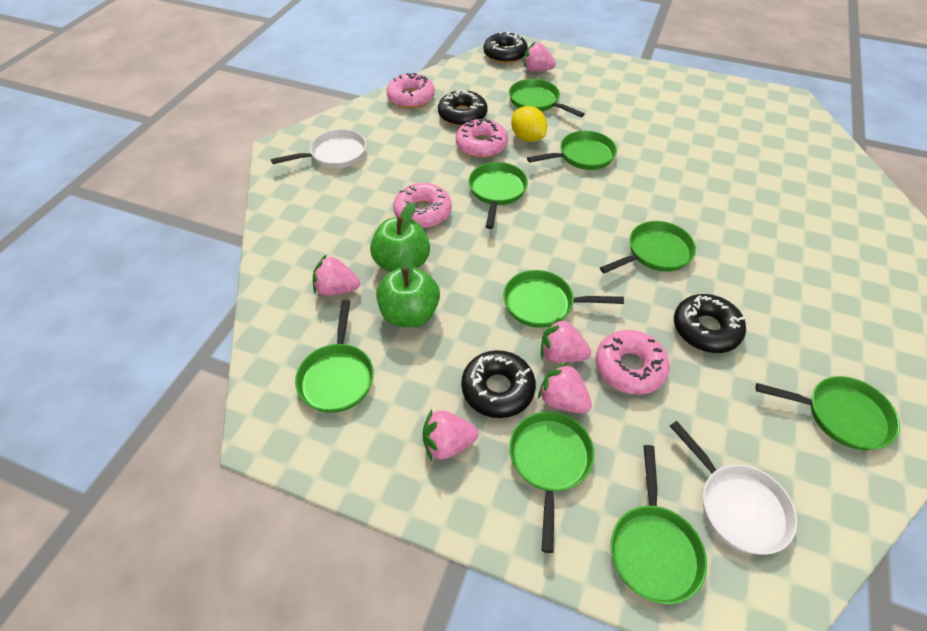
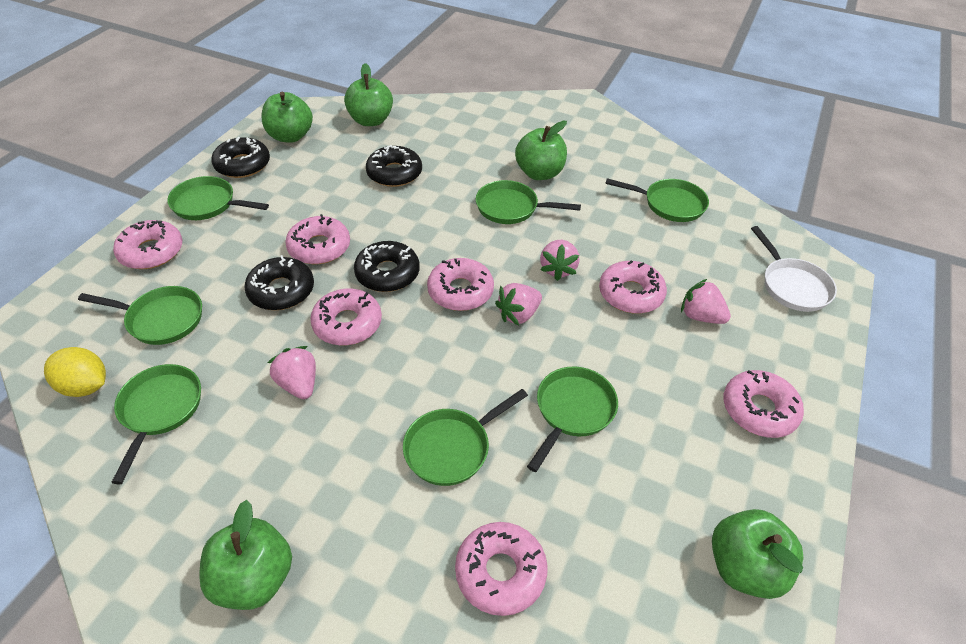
green apple: 2 -> 5
green pan: 9 -> 7
pink donut: 4 -> 7
pink strawberry: 5 -> 4
white pan: 2 -> 1

